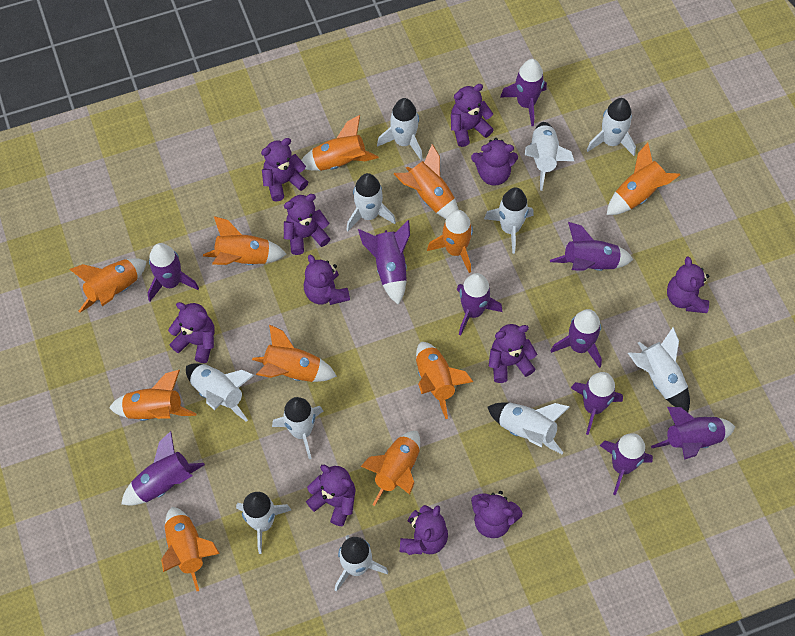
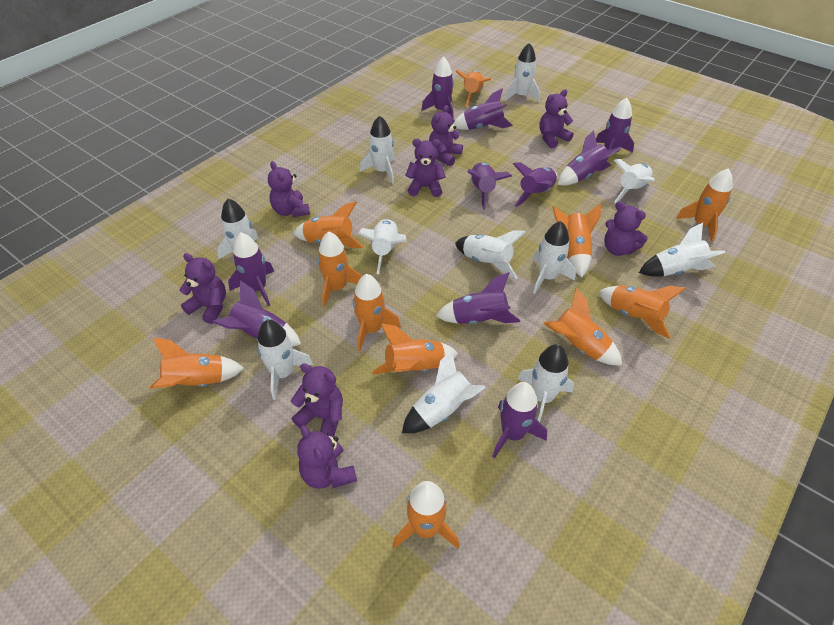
purple teddy bear: 11 -> 8

